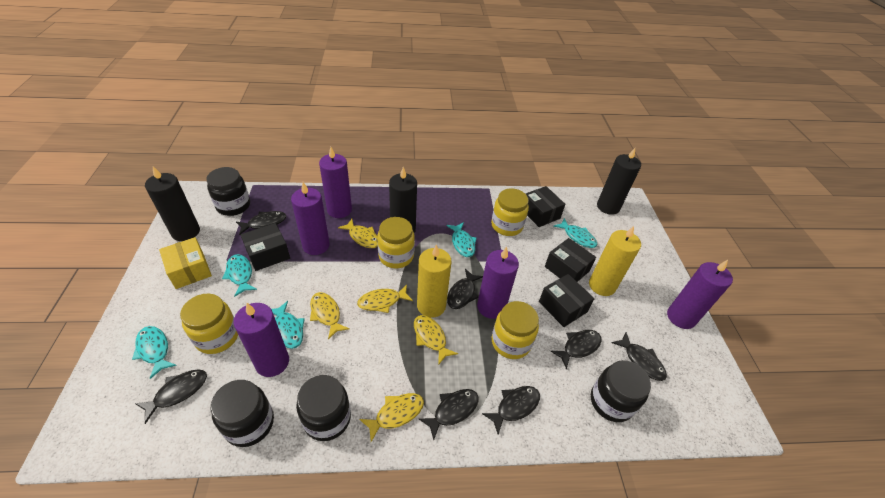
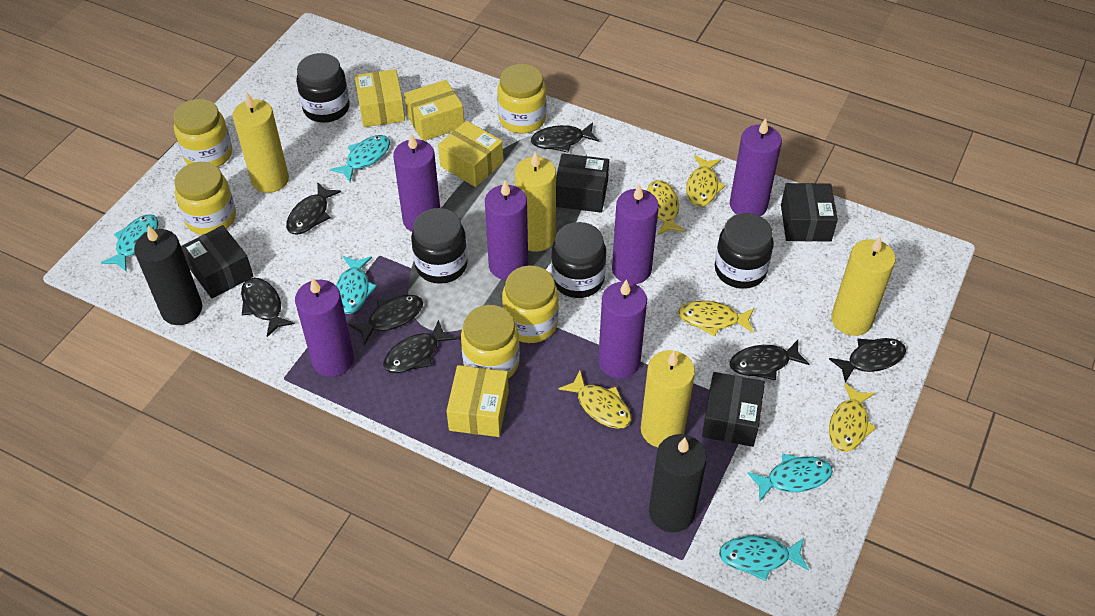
black candle: 3 -> 2
purple candle: 5 -> 6
yellow box: 1 -> 4
yellow candle: 2 -> 4
yellow jar: 4 -> 5

